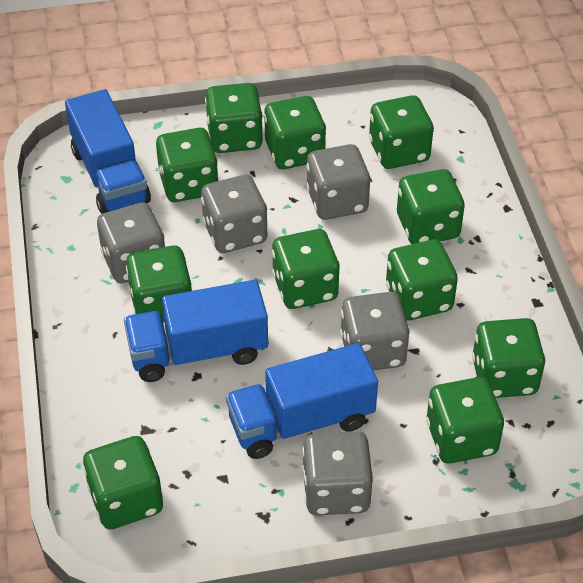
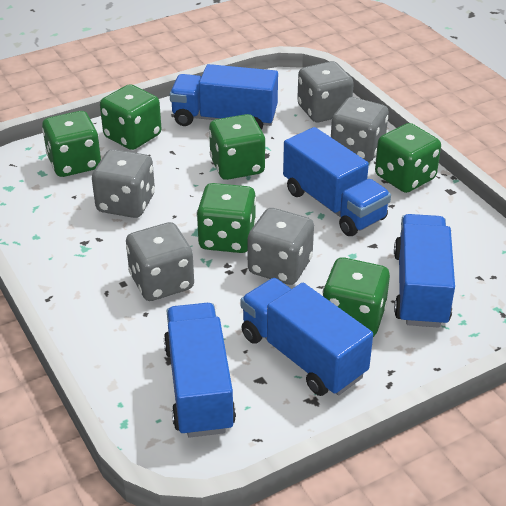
blue truck: 3 -> 5
green dice: 11 -> 6

